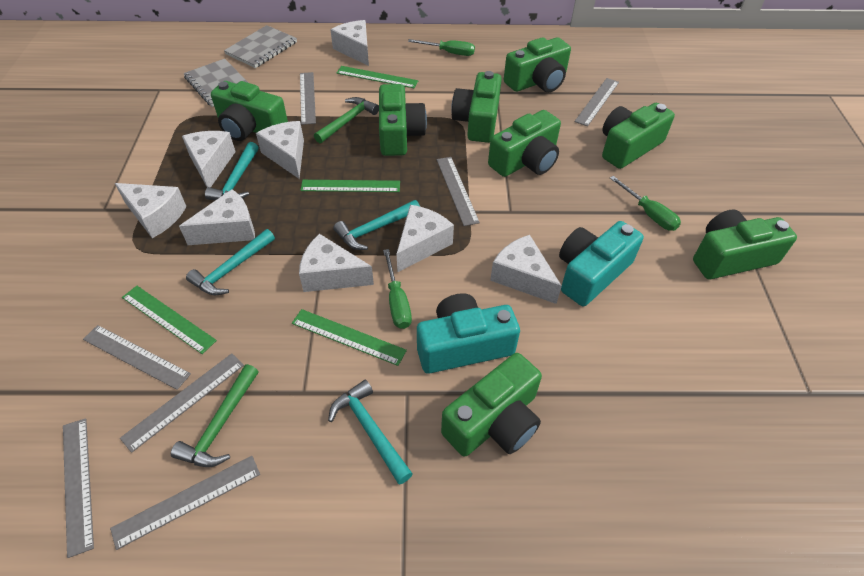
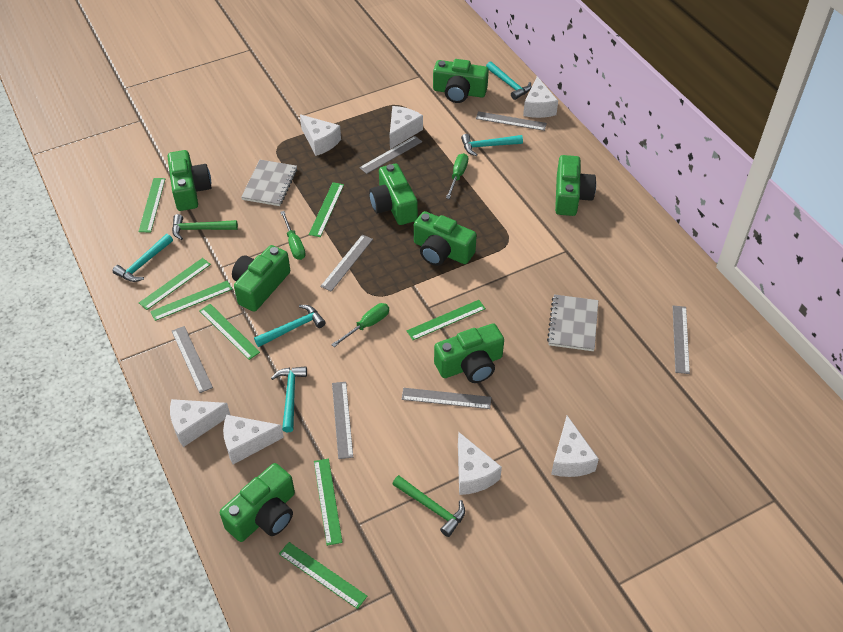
green ruler: 4 -> 8
turquoise camera: 2 -> 0
turquoise hammer: 4 -> 5
white cheese: 8 -> 7

